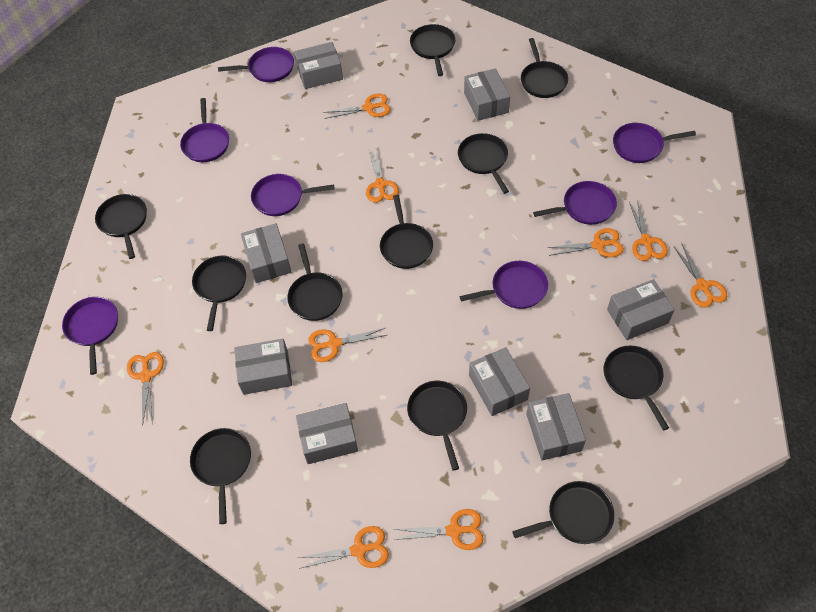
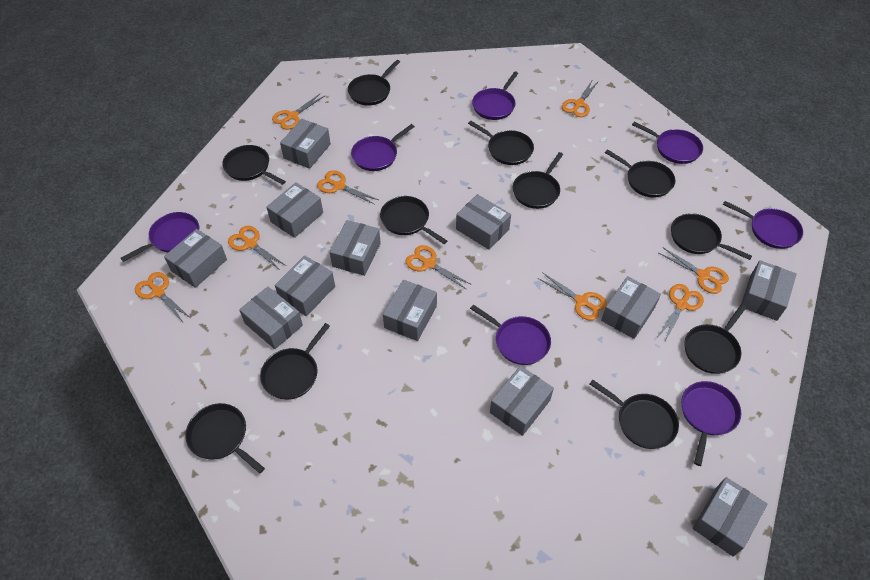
grey box: 8 -> 12

